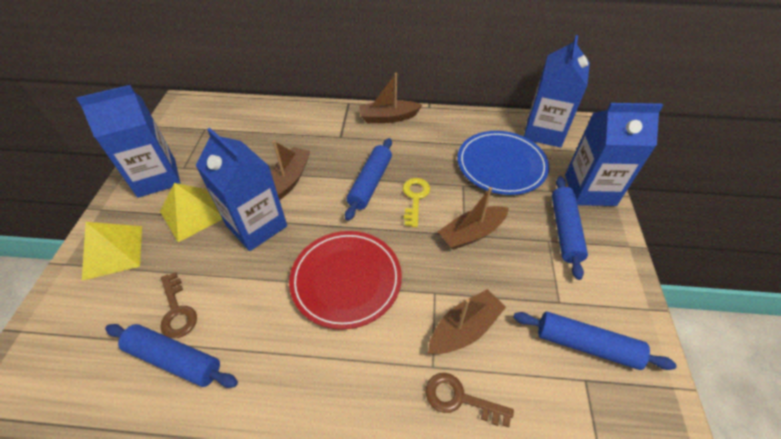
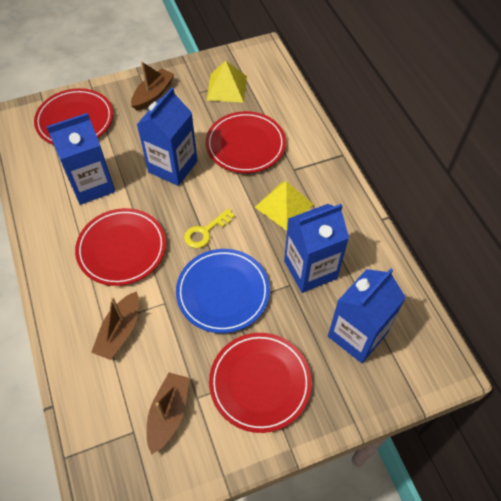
blue rolling pin: 4 -> 0
brown boat: 4 -> 3
brown key: 2 -> 0
red plate: 1 -> 4

